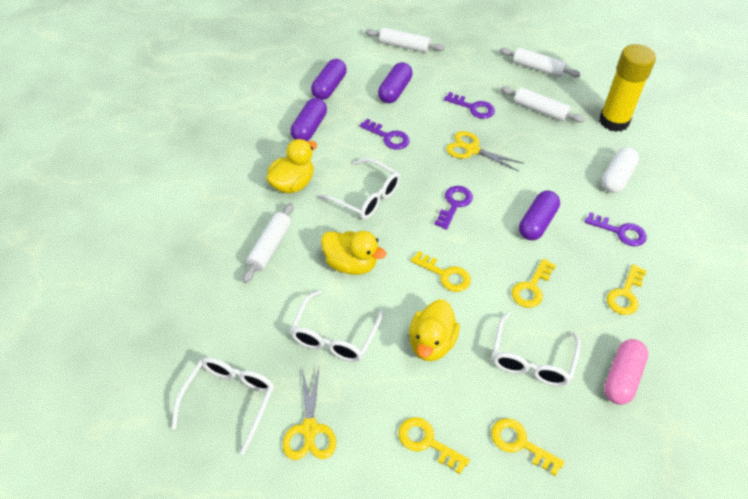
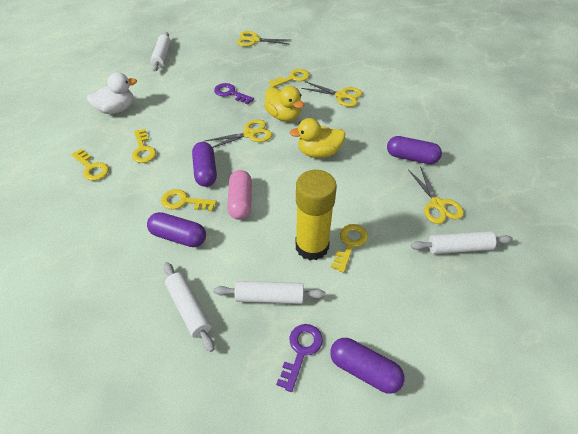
purple key: 4 -> 2
white capsule: 1 -> 0
white duck: 0 -> 1
white glasses: 4 -> 0
yellow duck: 3 -> 2
yellow scissors: 2 -> 4

